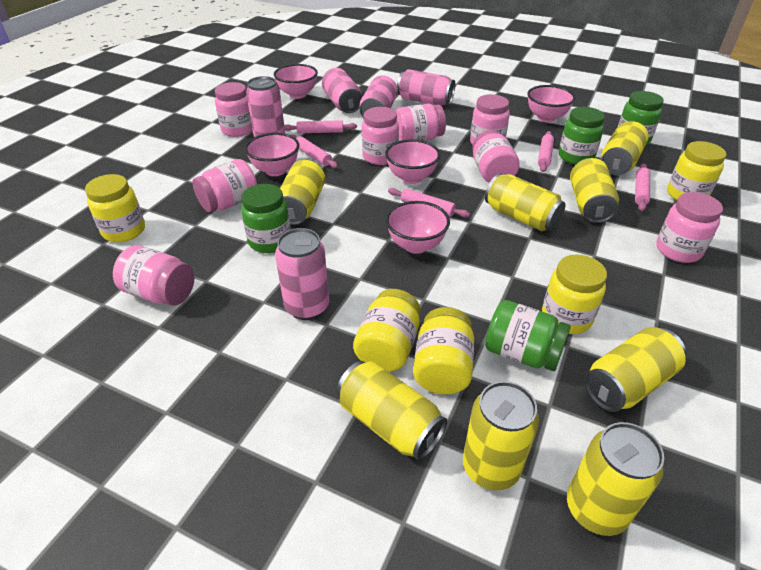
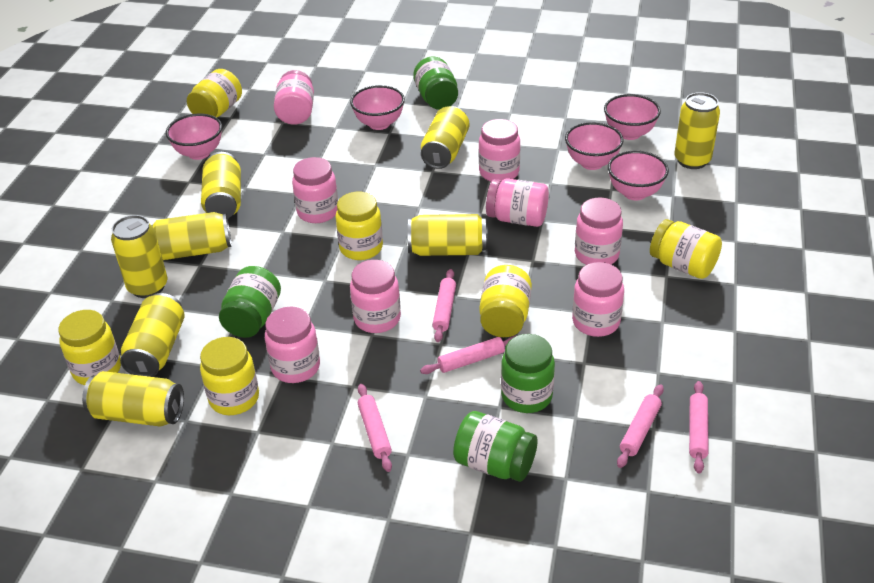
pink can: 5 -> 0
yellow jar: 5 -> 6

